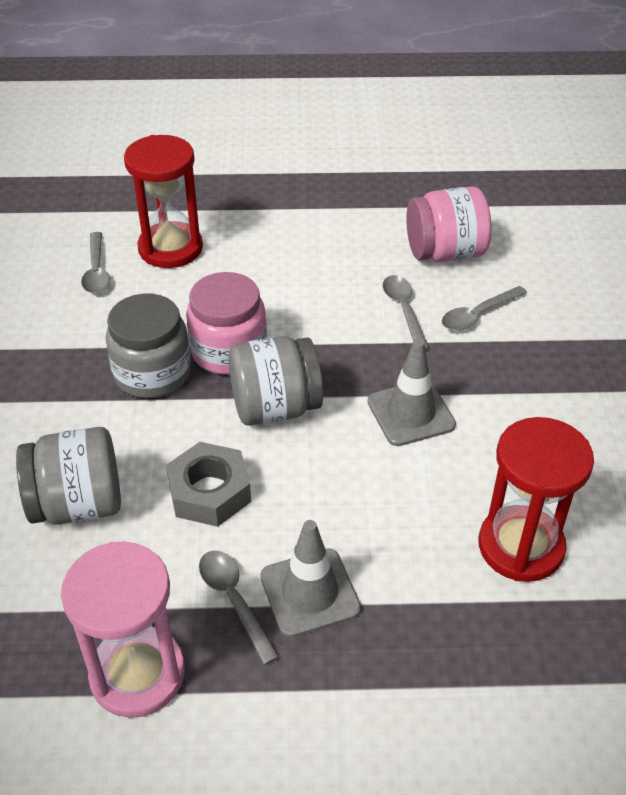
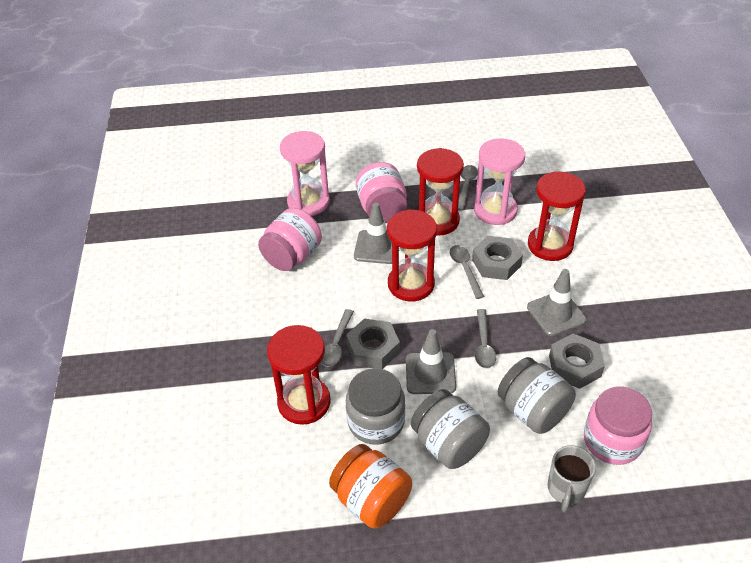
grey mug: 0 -> 1
grey nut: 1 -> 3
grey traffic cone: 2 -> 3
orange jar: 0 -> 1
pink hourglass: 1 -> 2
pink jar: 2 -> 3
red hourglass: 2 -> 4

